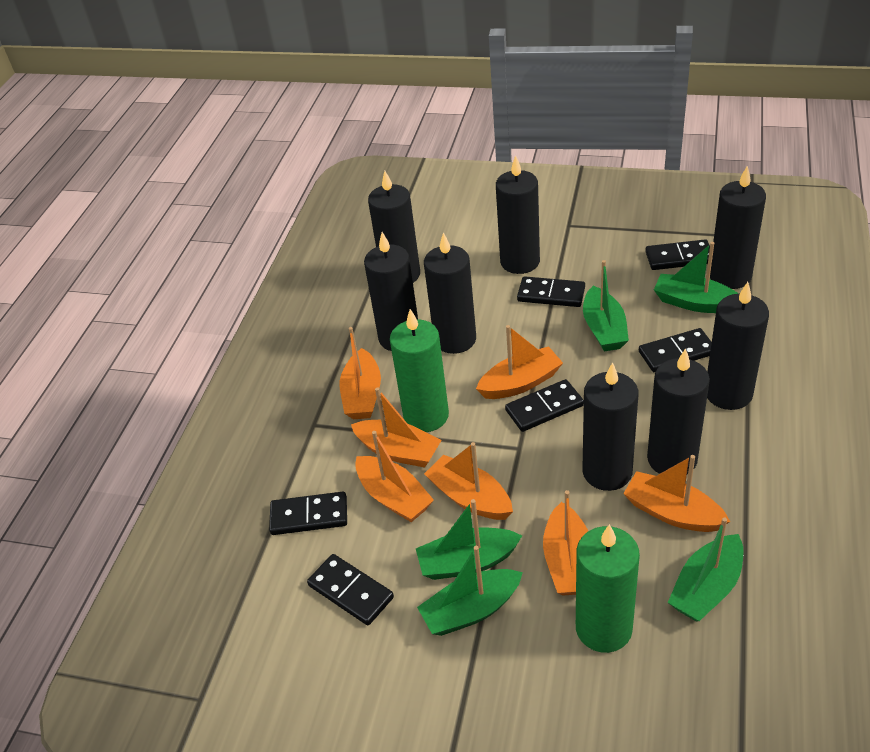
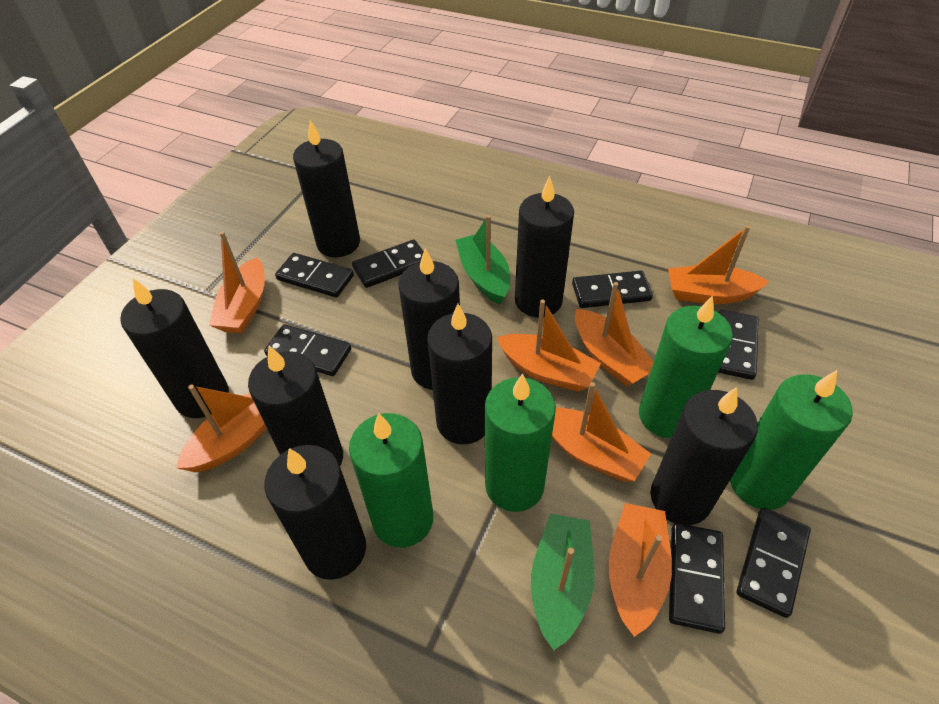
black domino: 6 -> 7
green boat: 5 -> 2
green candle: 2 -> 4

